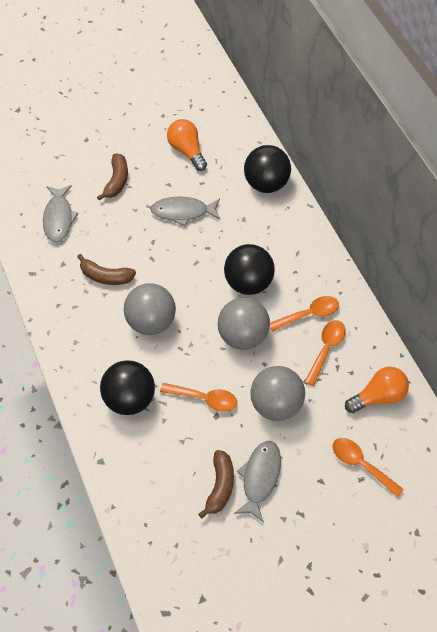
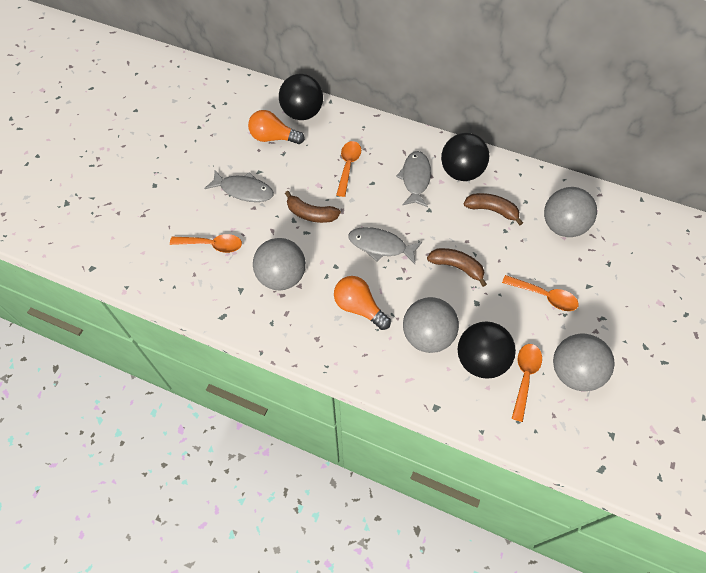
grey ball: 3 -> 4

